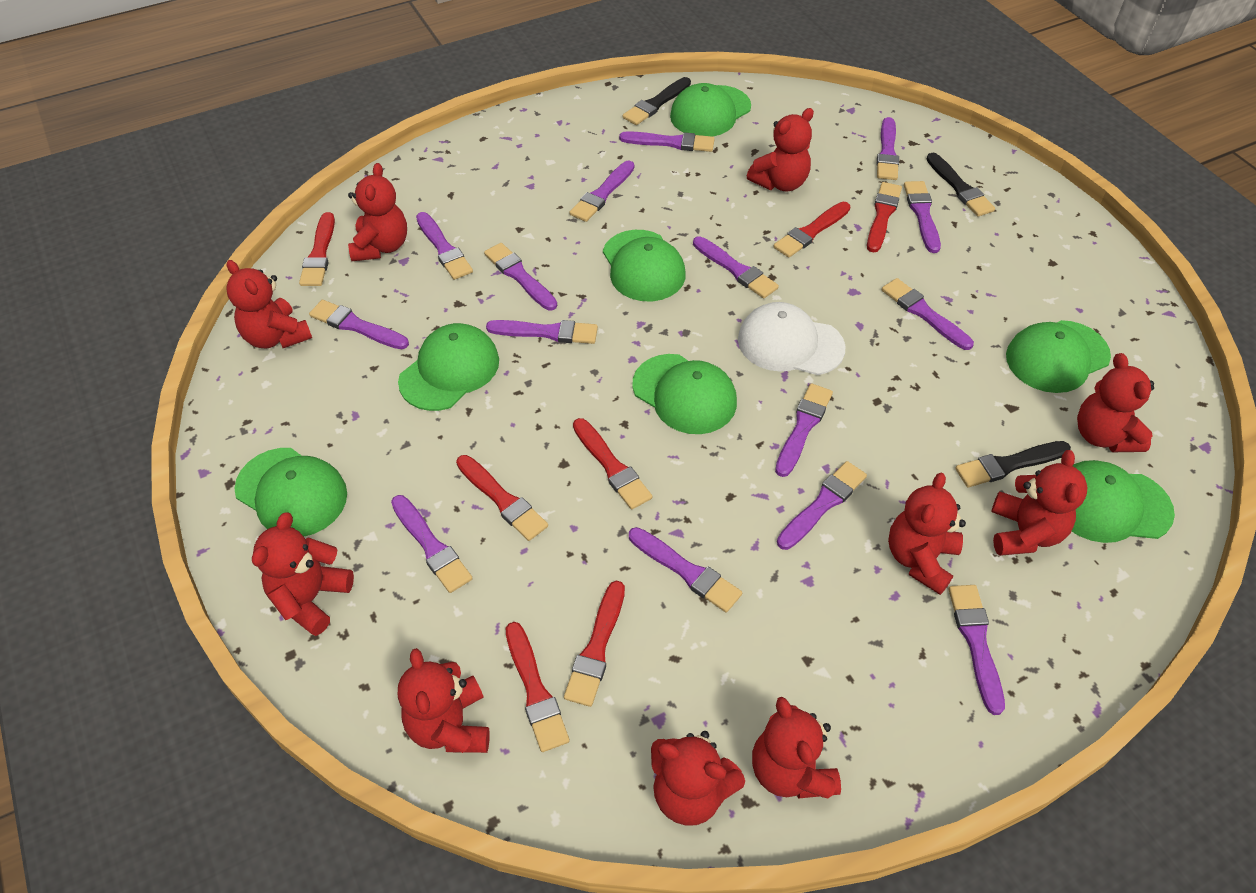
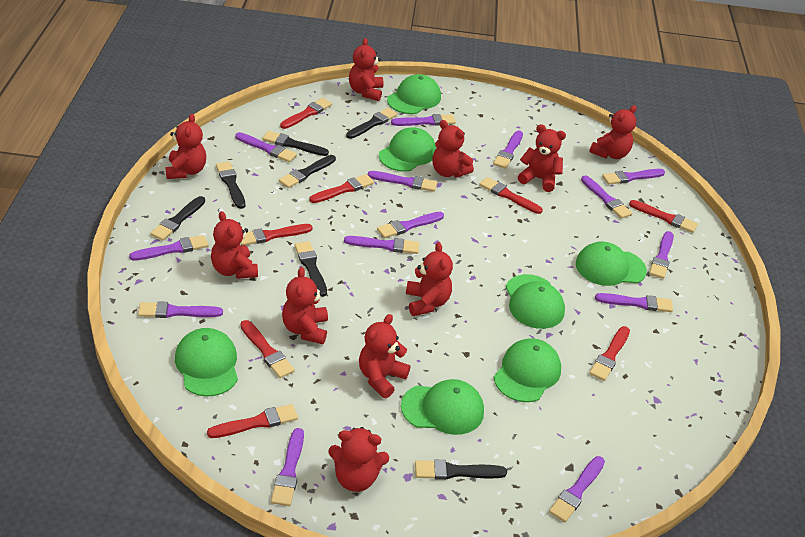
black brush: 3 -> 7
purple brush: 15 -> 14
red brush: 7 -> 8
white cap: 1 -> 0

